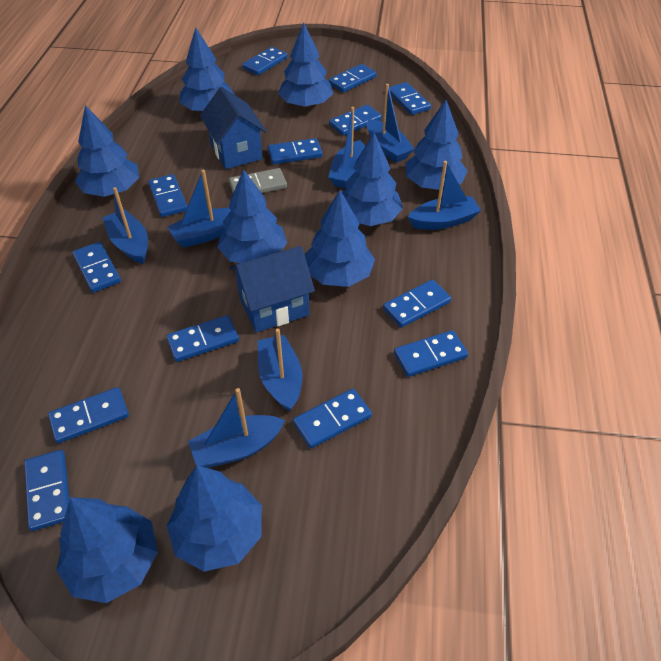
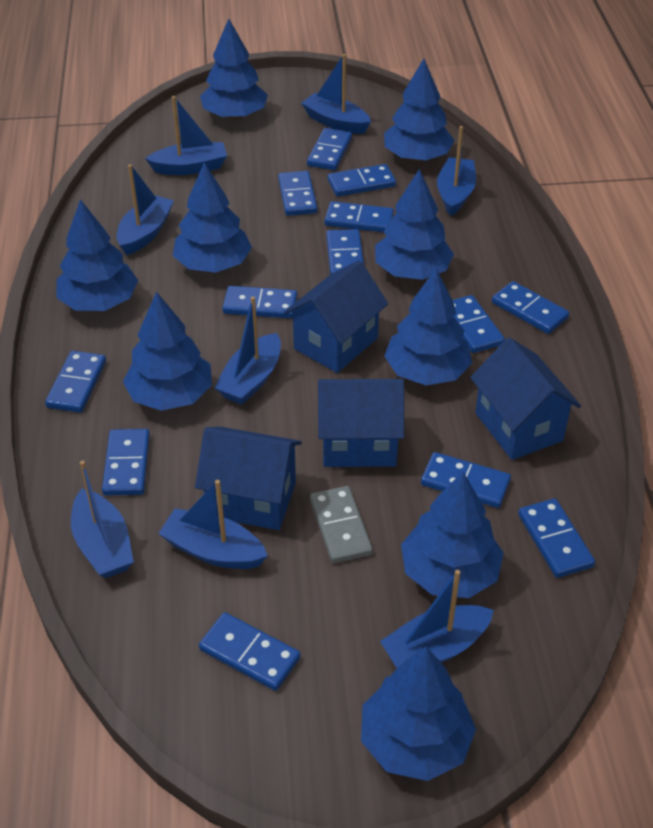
blue boat: 7 -> 8
blue house: 2 -> 4

